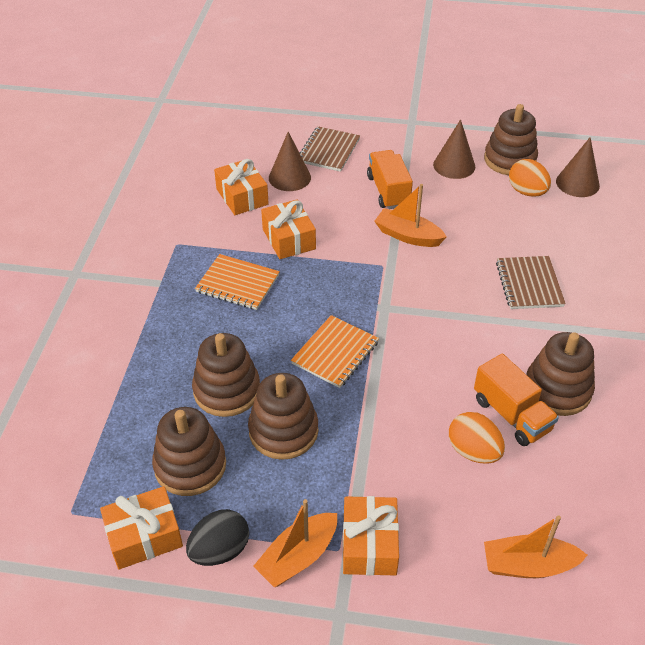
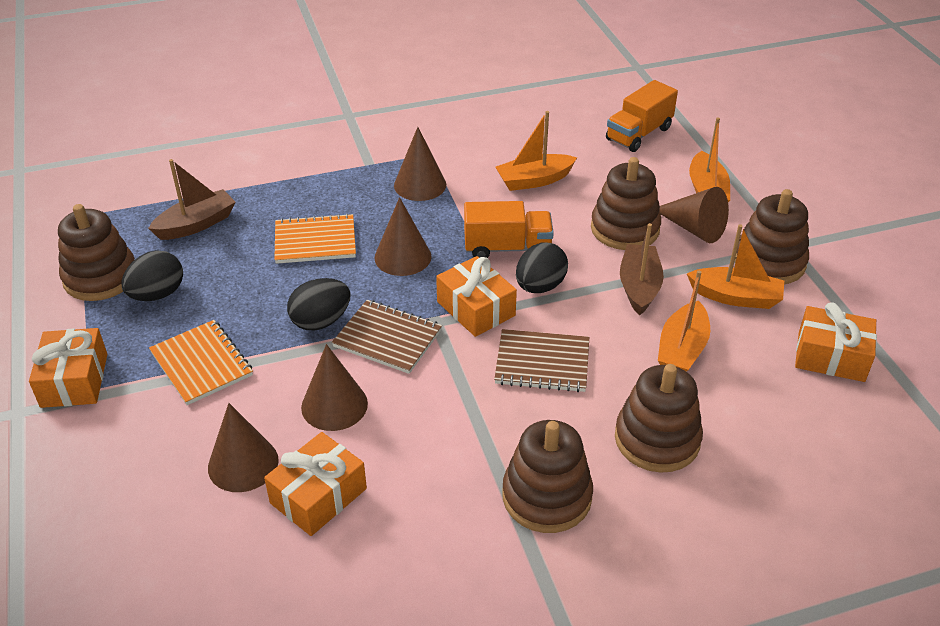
black egg: 1 -> 3
brown boat: 0 -> 2
brown cone: 3 -> 5
orange boat: 3 -> 4
orange egg: 2 -> 0

